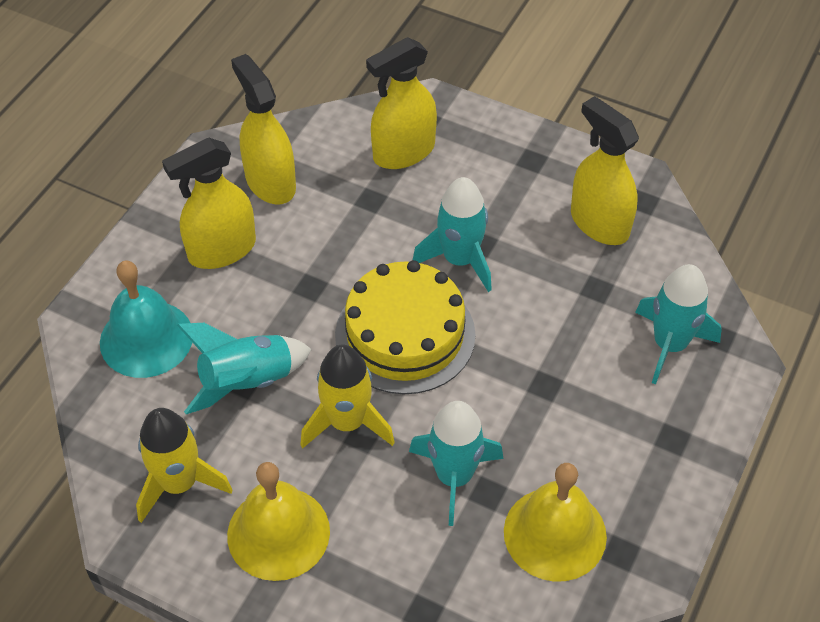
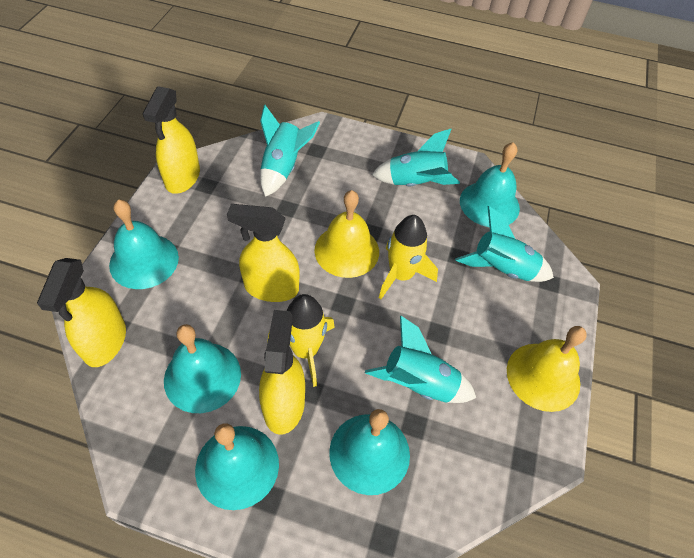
turquoise bell: 1 -> 5
yellow cake: 1 -> 0

